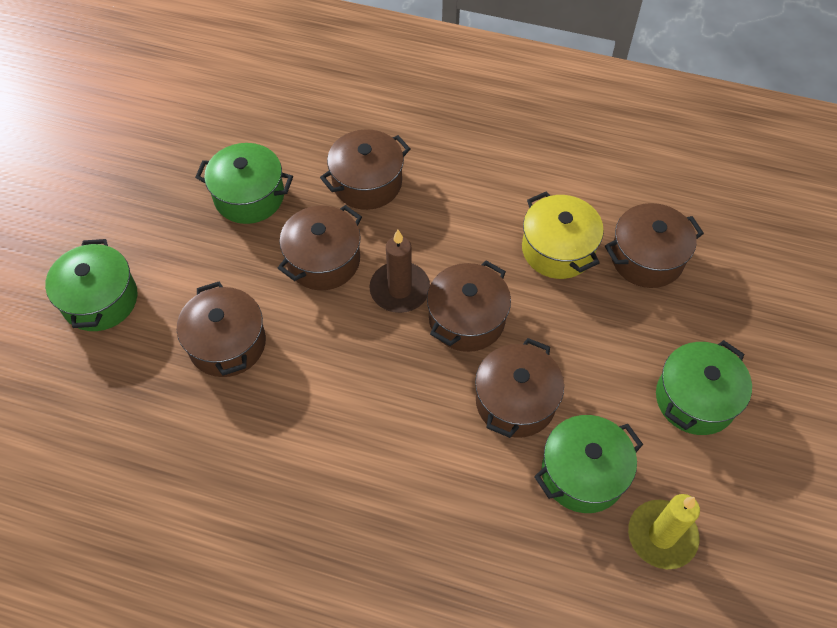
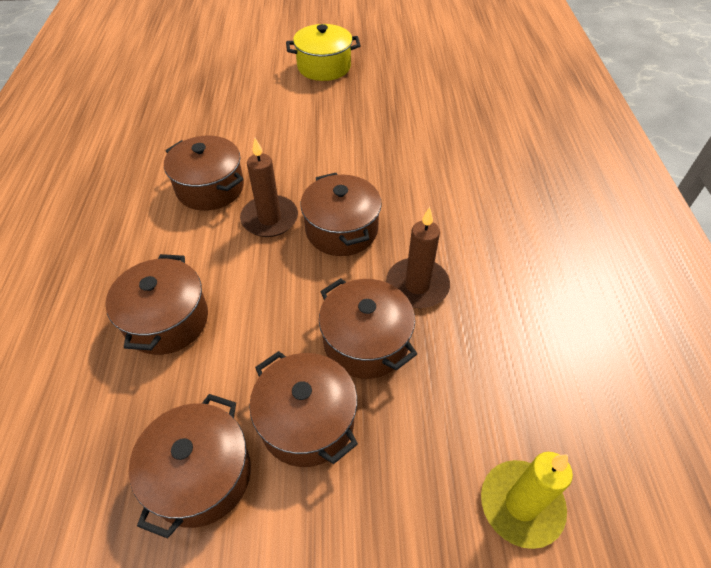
brown candle: 1 -> 2
green pot: 4 -> 0

